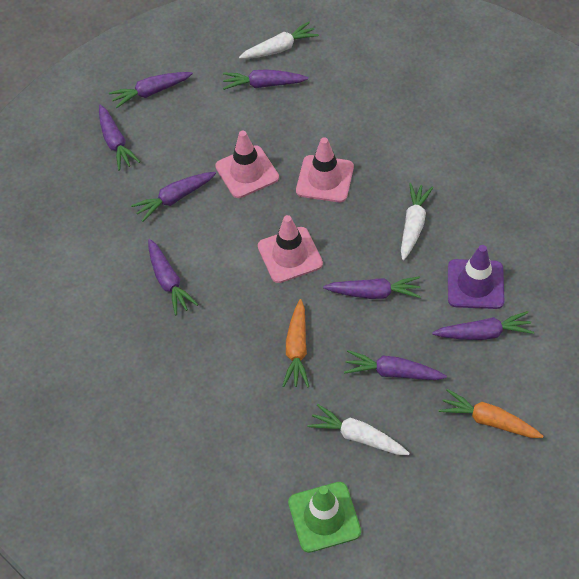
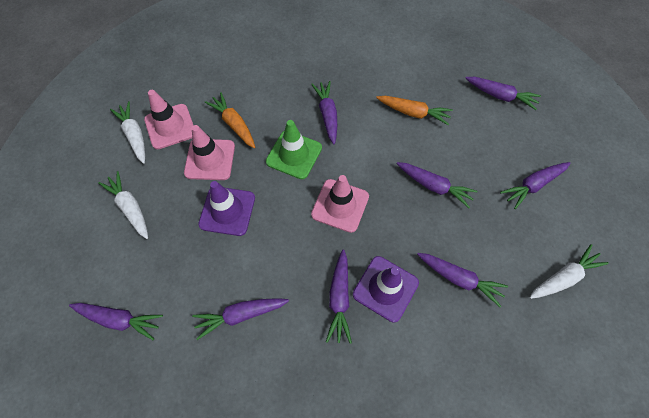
purple traffic cone: 1 -> 2

